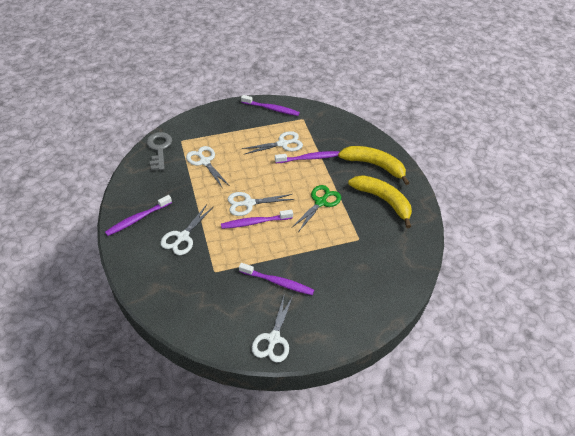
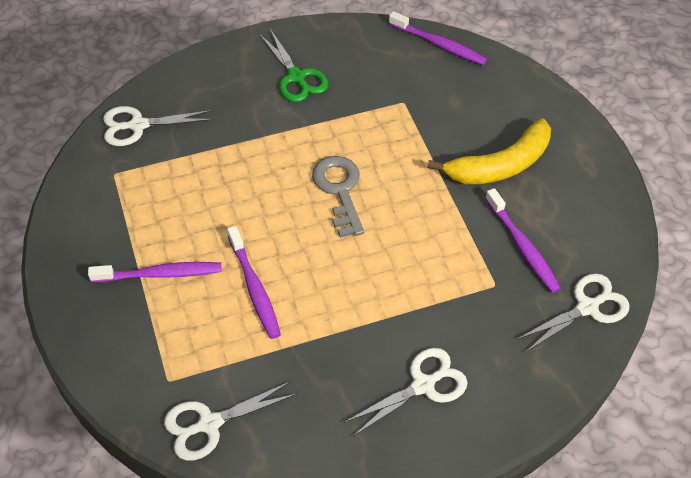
purple toothbrush: 5 -> 4
white scissors: 5 -> 4
yellow banana: 2 -> 1

